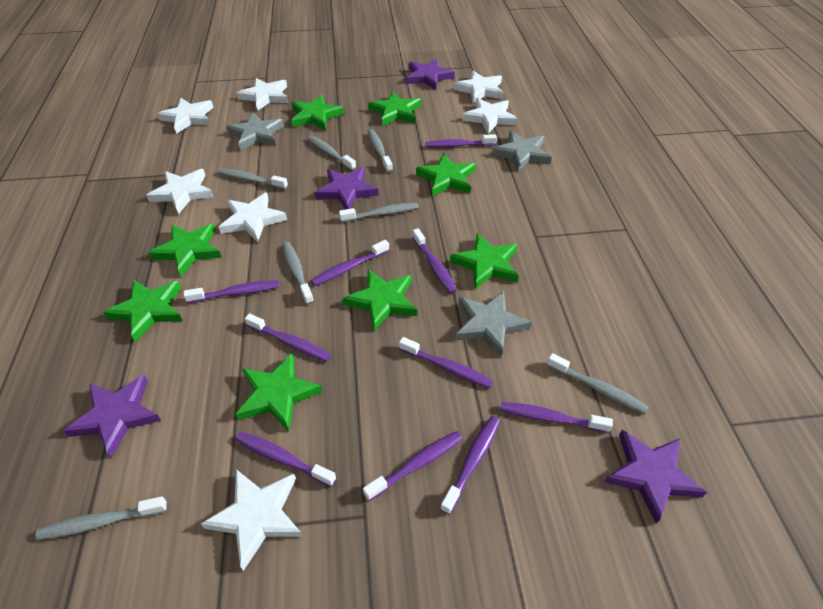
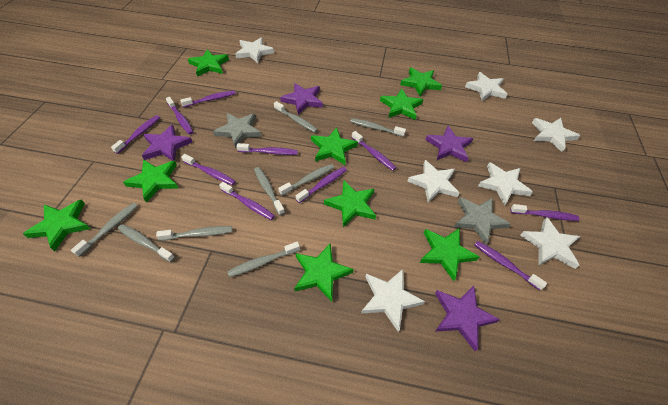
green star: 8 -> 9
grey star: 3 -> 2
grey toothbrush: 7 -> 8

